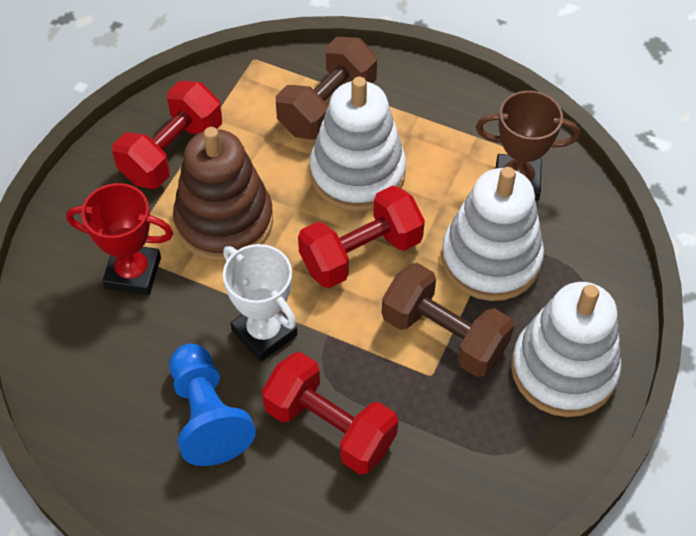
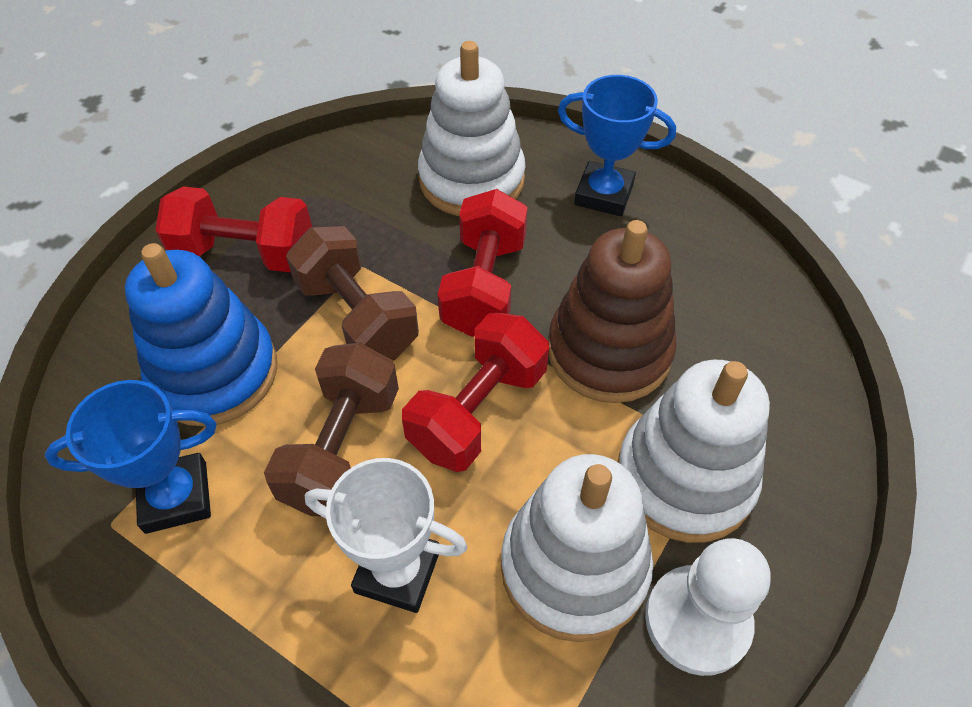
blue pawn: 1 -> 0
blue stacking toy: 0 -> 1
blue trophy: 0 -> 2
brown trophy: 1 -> 0
red trophy: 1 -> 0
white pawn: 0 -> 1

